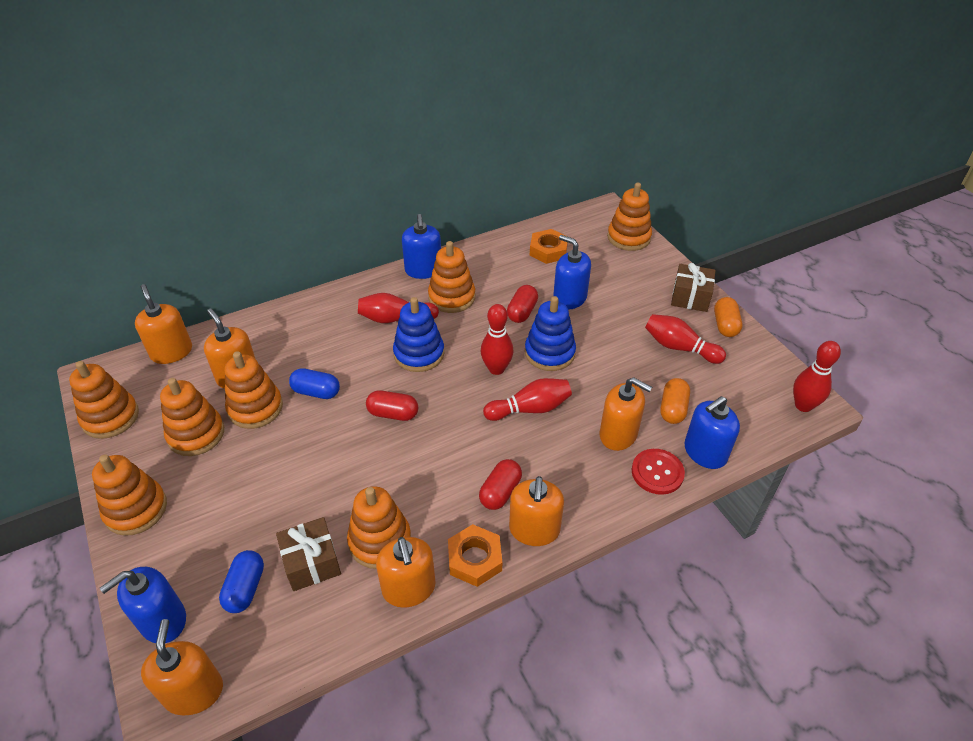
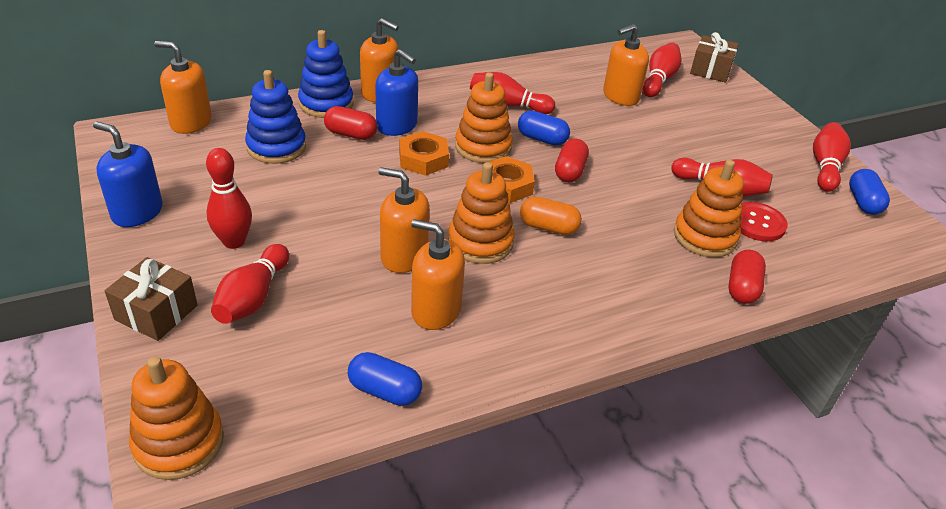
blue capsule: 2 -> 3
blue soap dispenser: 4 -> 2
orange capsule: 2 -> 1
orange soap dispenser: 6 -> 5
orange stacking toy: 7 -> 4
red bowling pin: 5 -> 6

